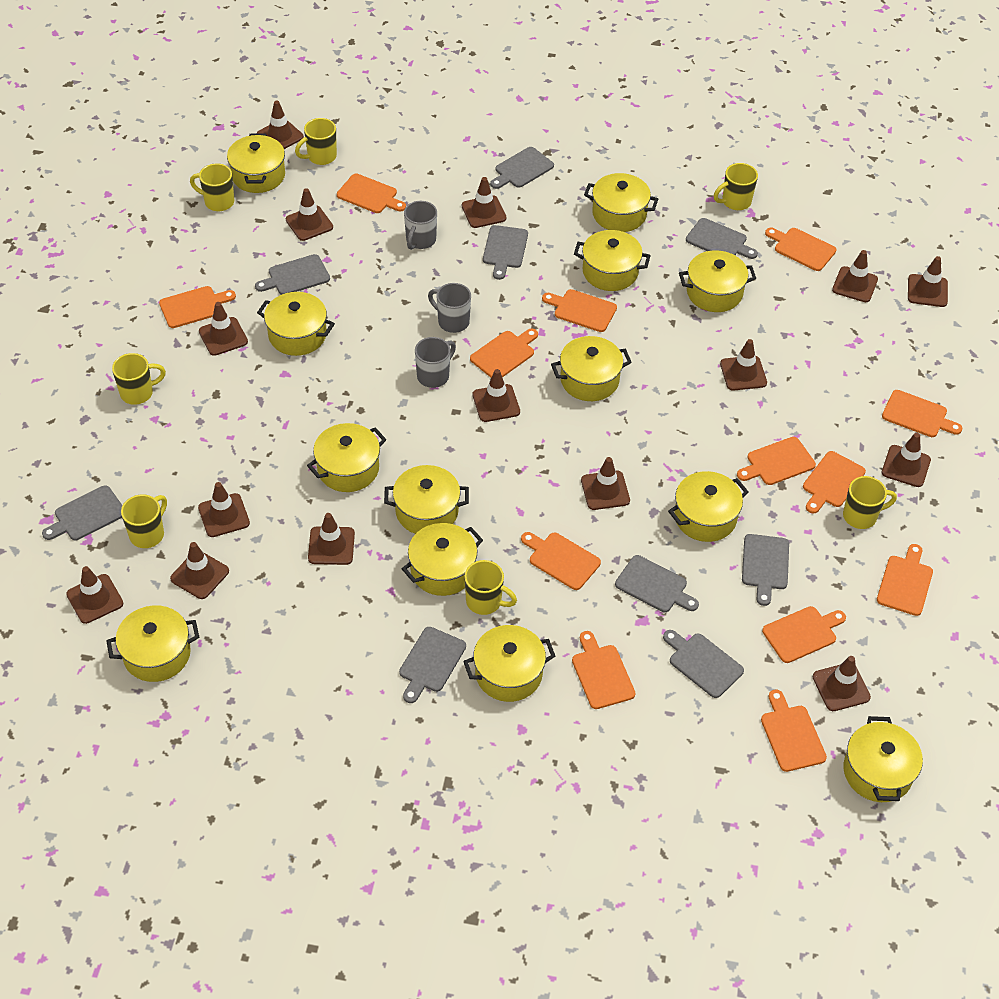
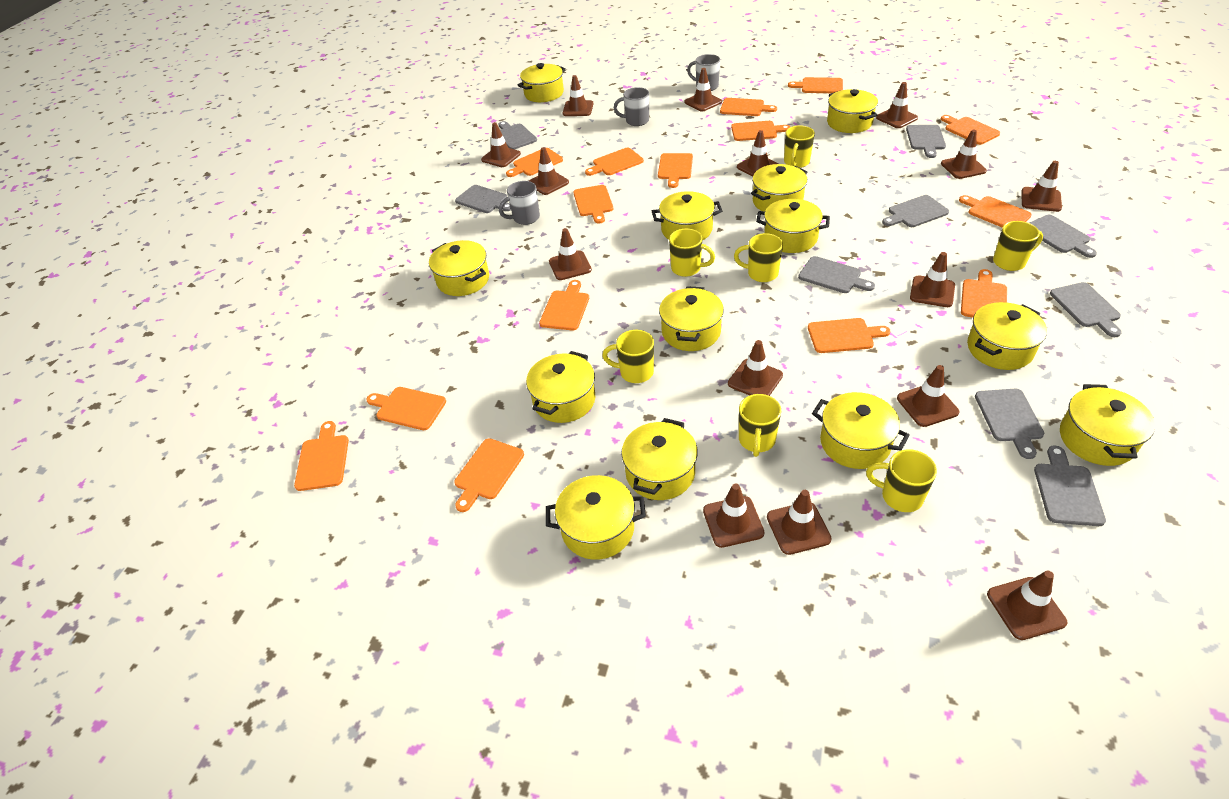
orange cutting board: 13 -> 15

